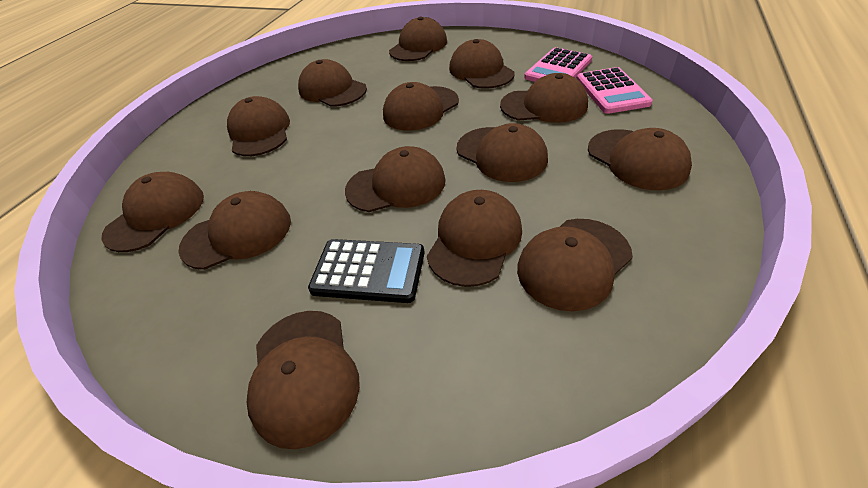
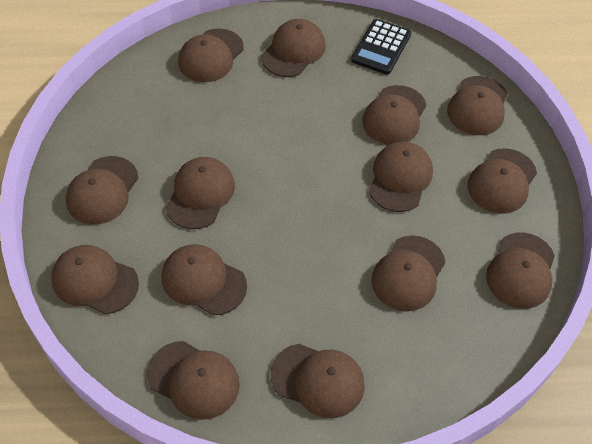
pink calculator: 2 -> 0

